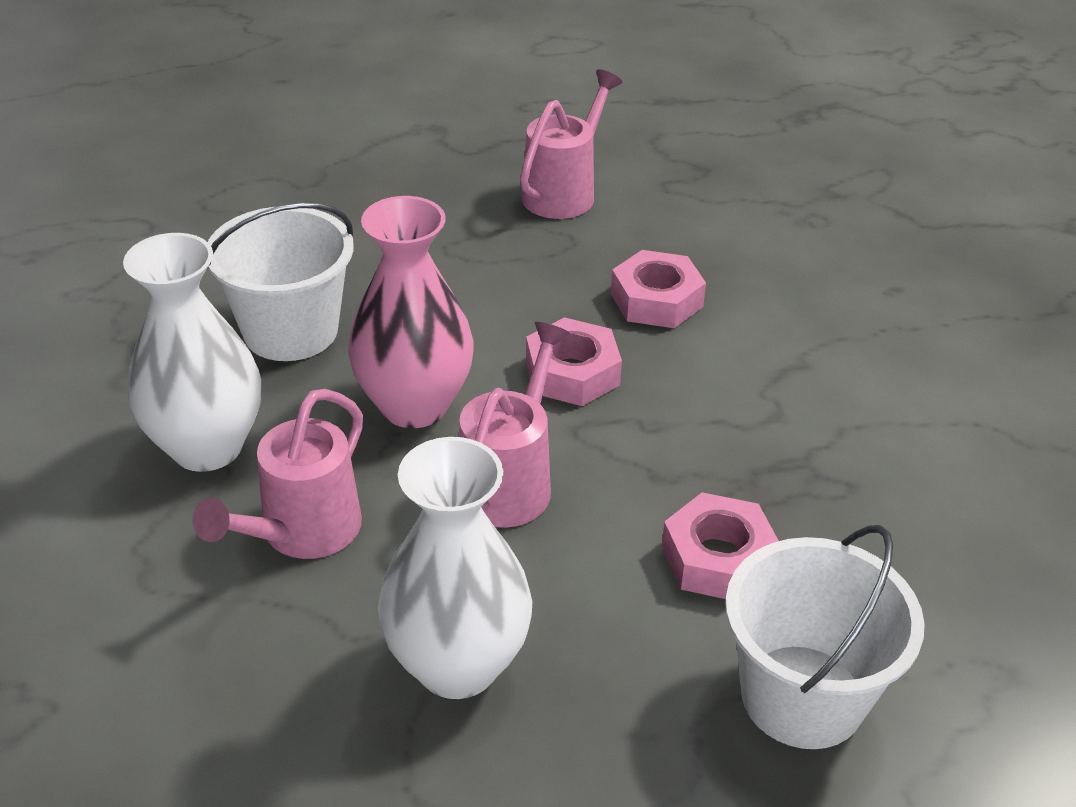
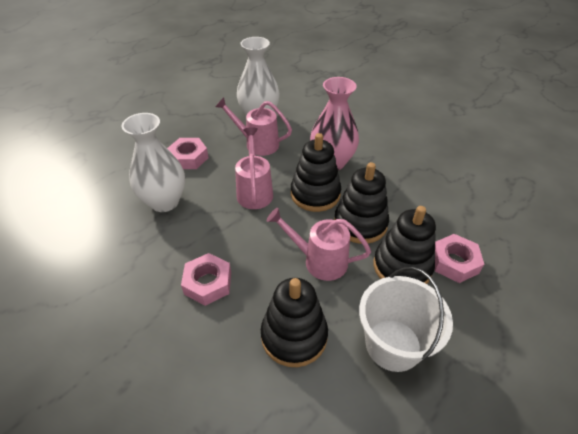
black stacking toy: 0 -> 4
white bucket: 2 -> 1

